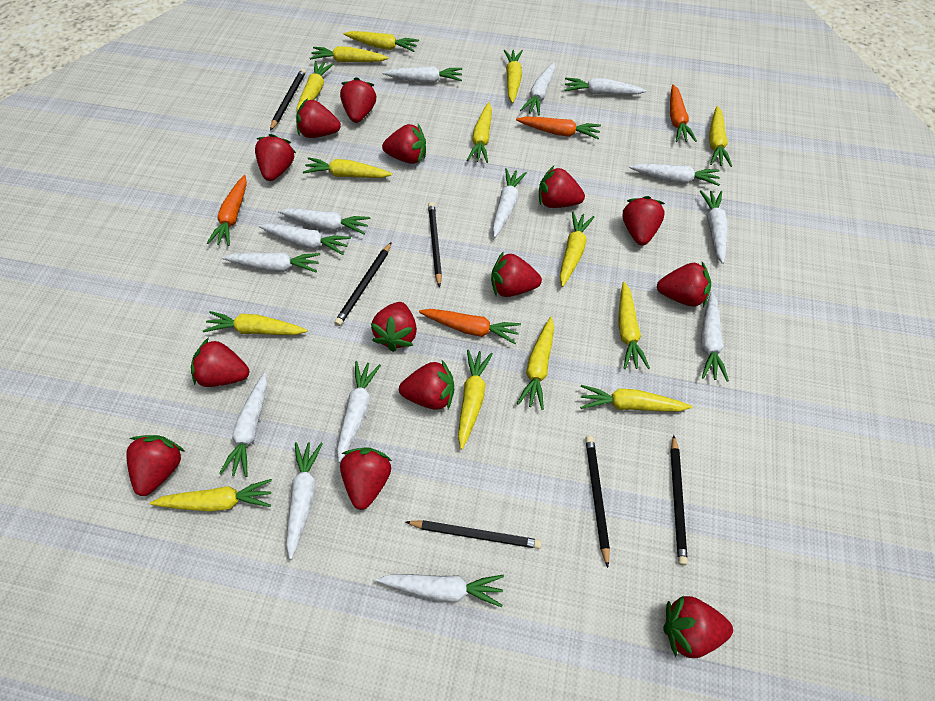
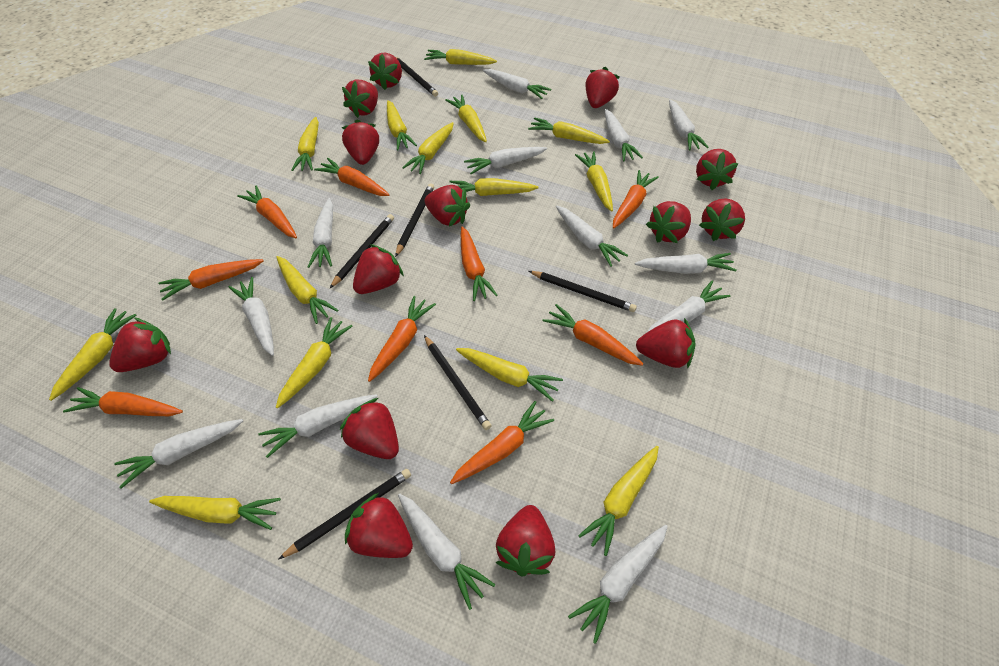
orange carrot: 4 -> 9
white carrot: 14 -> 13

